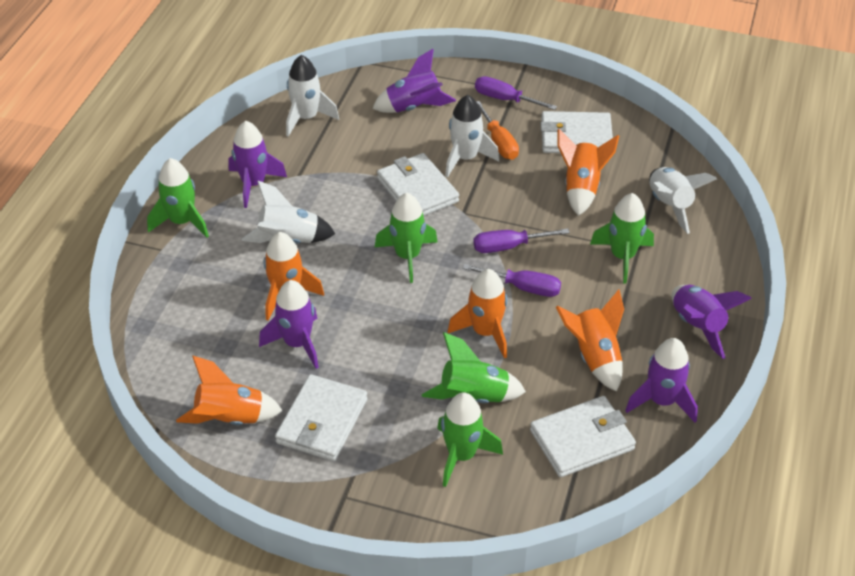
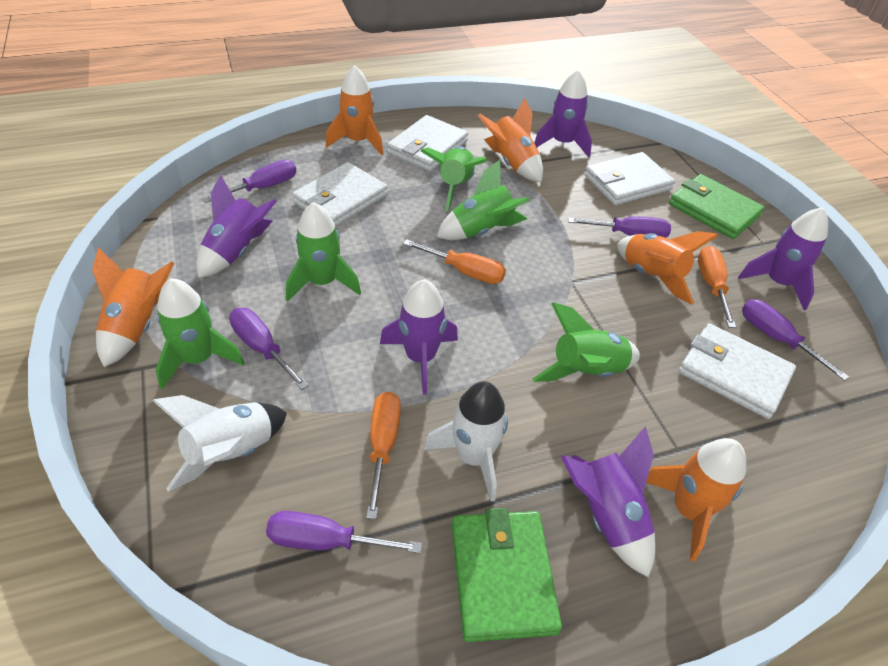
green wallet: 0 -> 2
orange screwdriver: 1 -> 3
purple screwdriver: 3 -> 5
white rocket: 4 -> 2

